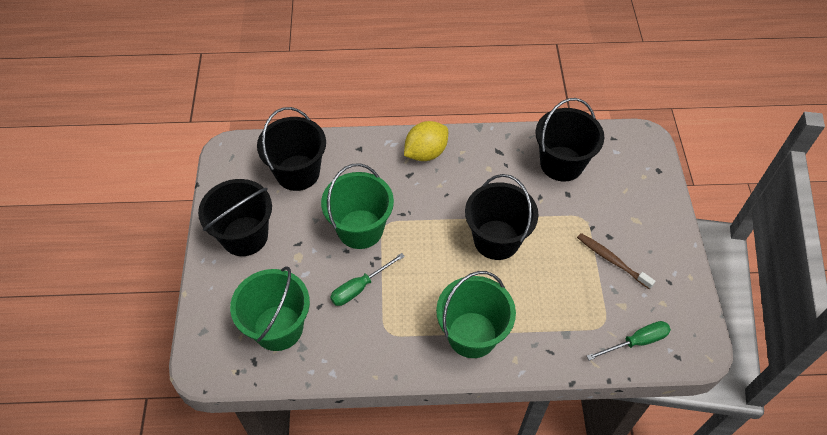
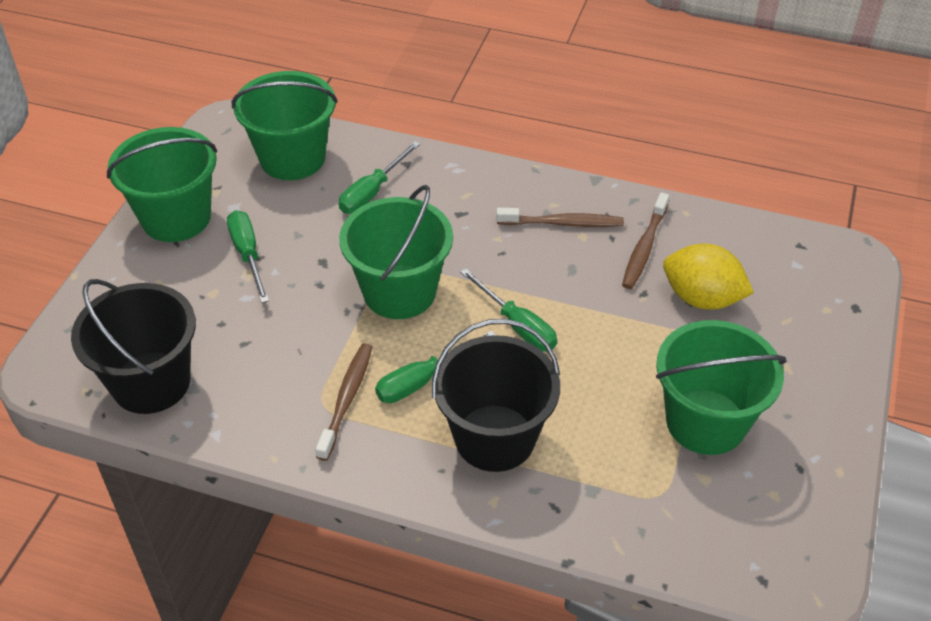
black bucket: 4 -> 2
brown toothbrush: 1 -> 3
green bucket: 3 -> 4
green screwdriver: 2 -> 4

